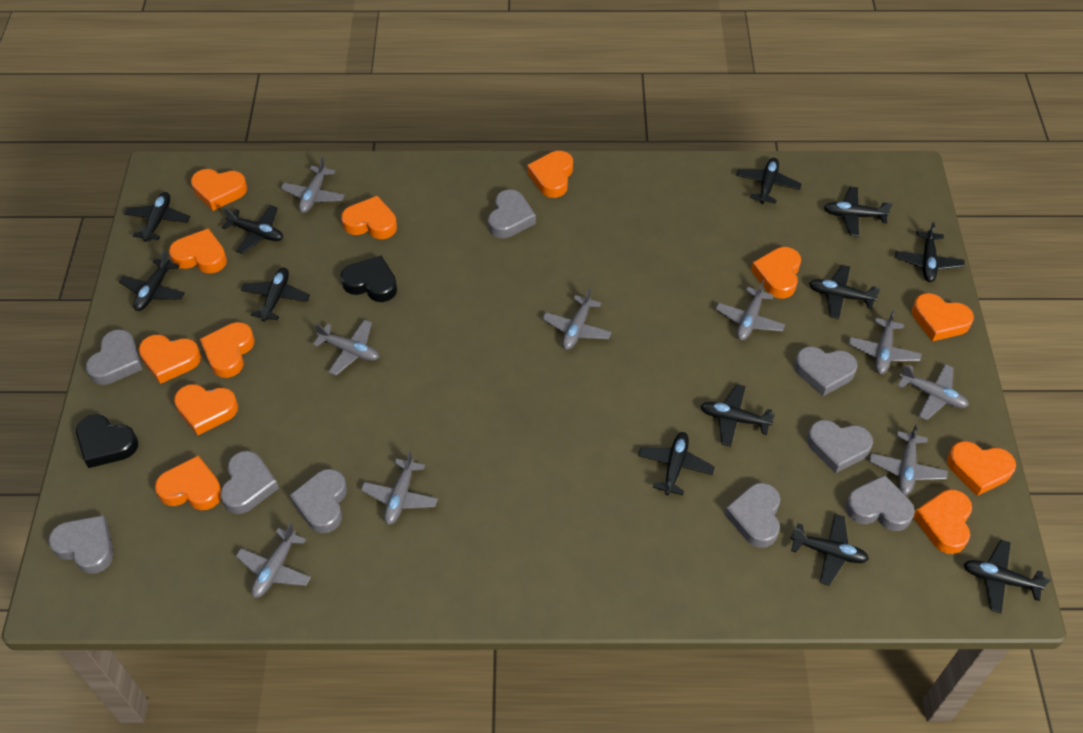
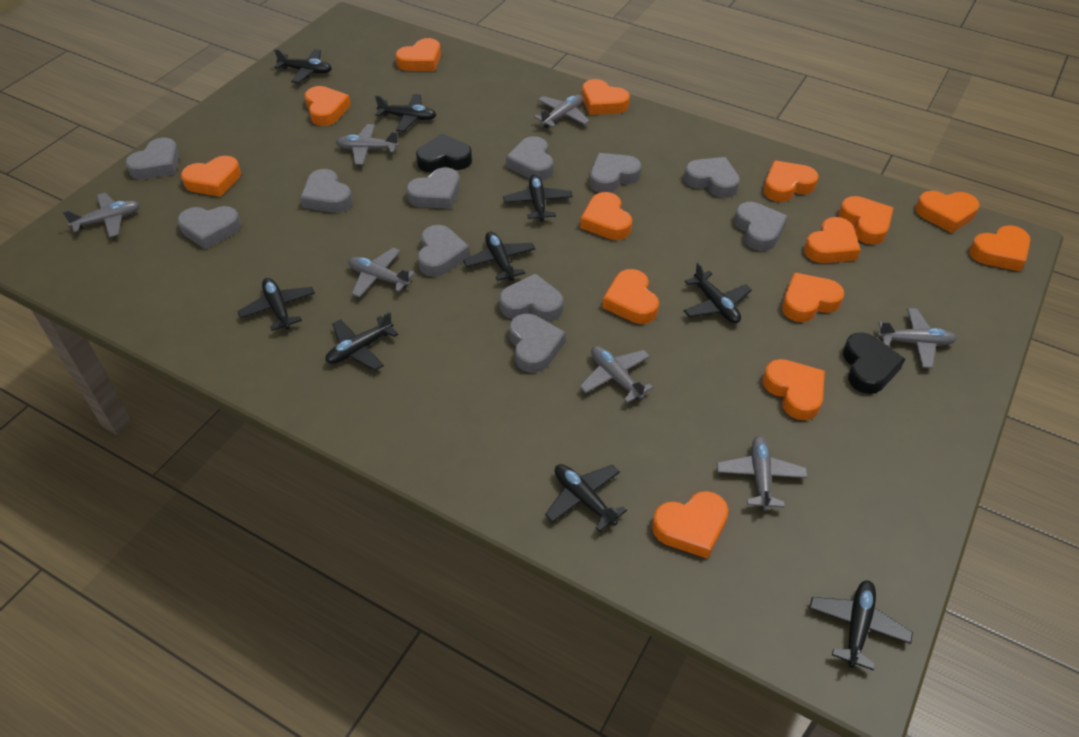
black plane: 12 -> 9
grey heart: 9 -> 11
grey plane: 9 -> 7
orange heart: 12 -> 14

